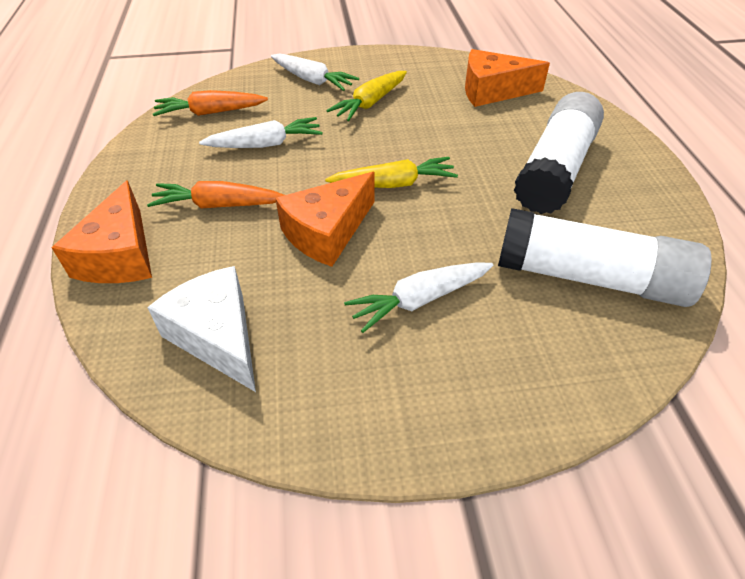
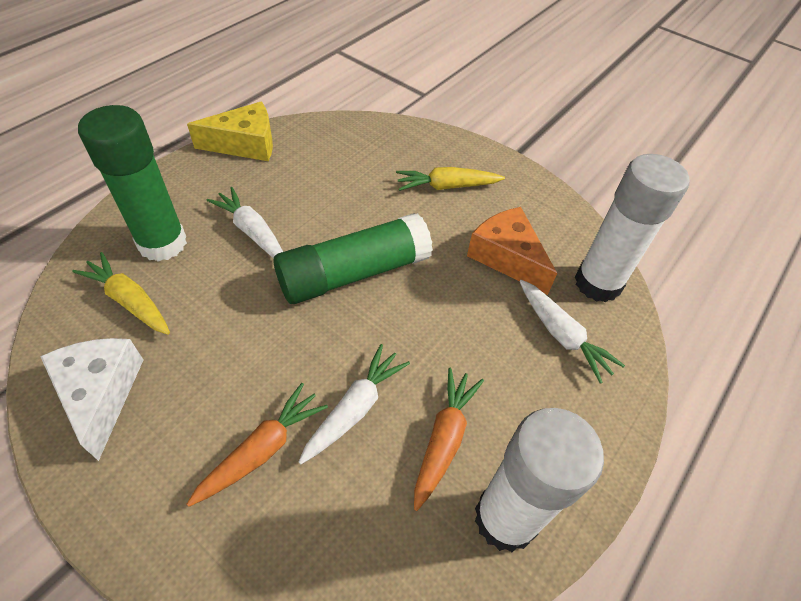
green glue stick: 0 -> 2
orange cheese: 3 -> 1
yellow cheese: 0 -> 1

